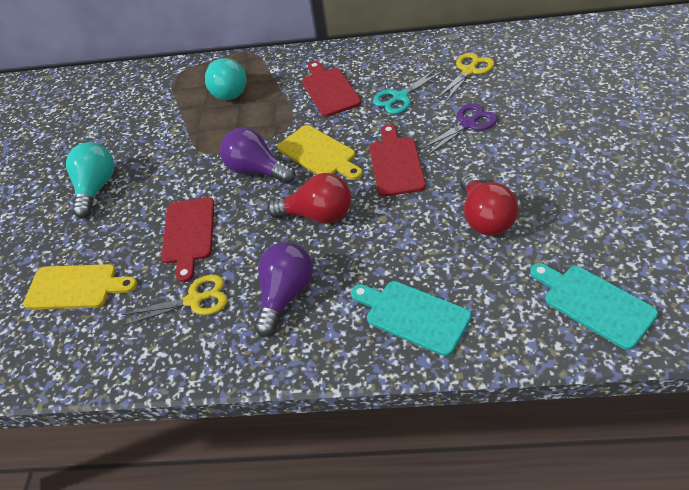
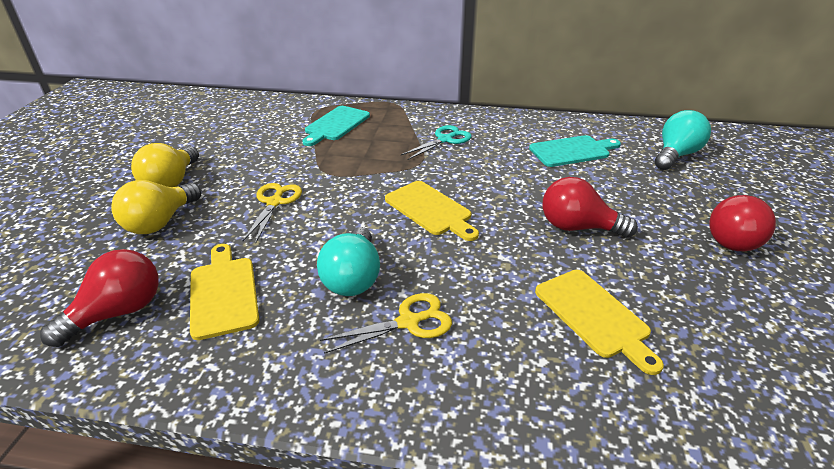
purple light bulb: 2 -> 0
purple scissors: 1 -> 0
red cutting board: 3 -> 0
red light bulb: 2 -> 3
yellow cutting board: 2 -> 3
yellow light bulb: 0 -> 2

